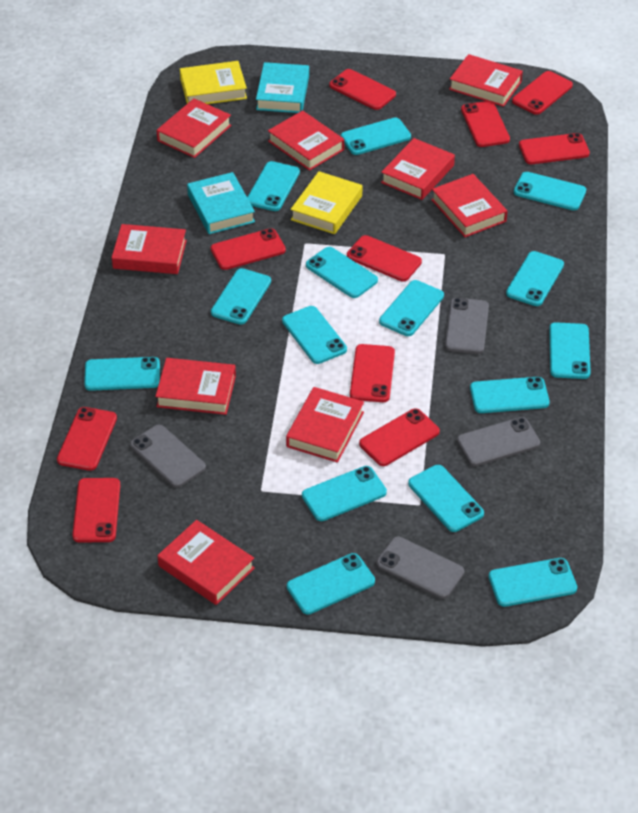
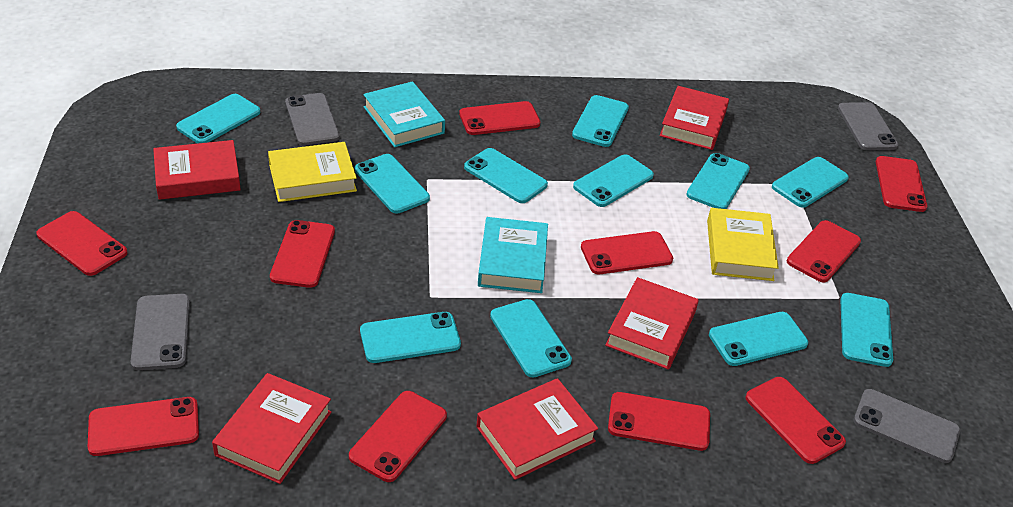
red book: 9 -> 5
turquoise phone: 15 -> 11

